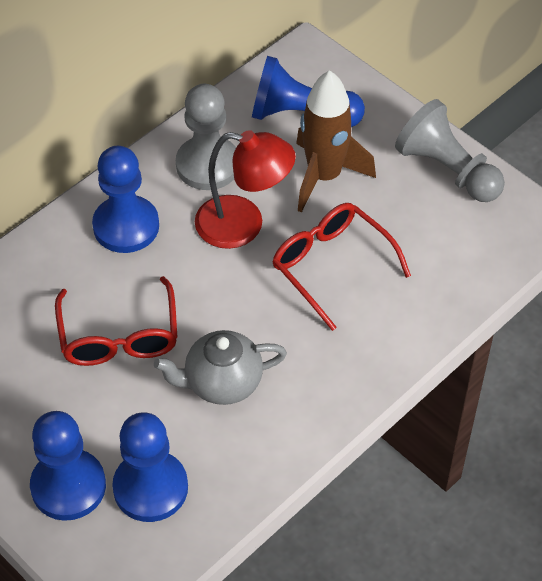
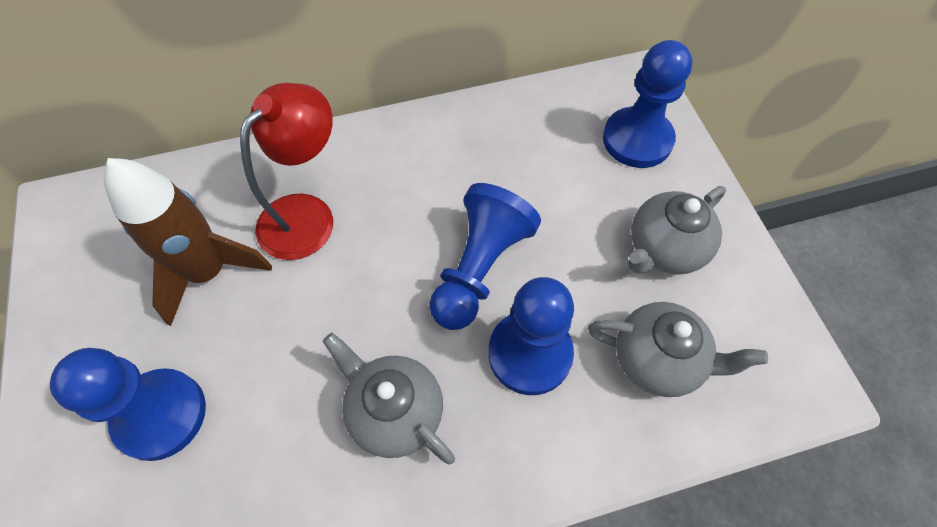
grey pawn: 2 -> 0
grey teapot: 1 -> 3
red glasses: 2 -> 0

